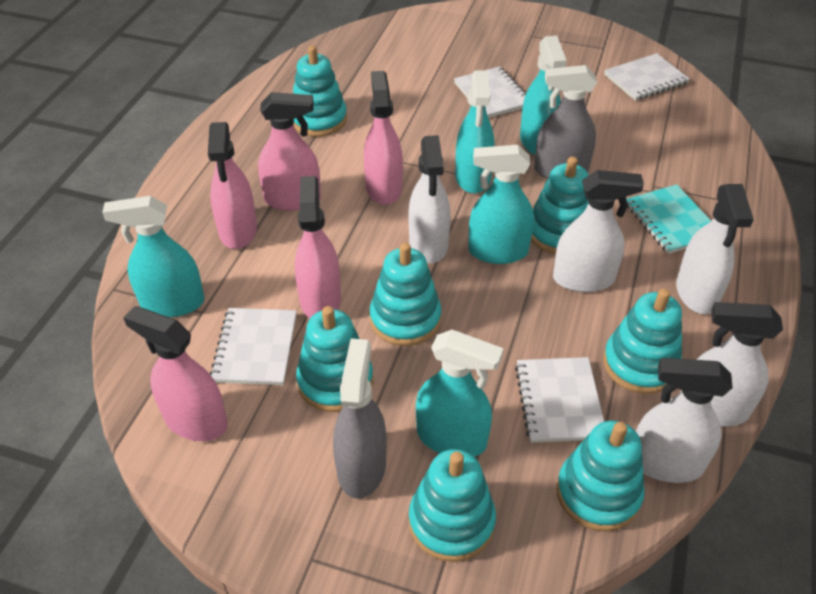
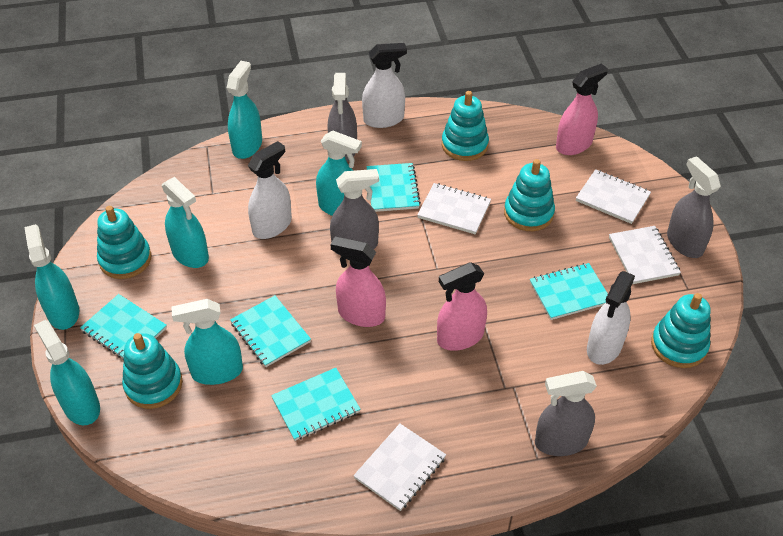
grey spray bottle: 2 -> 4
pink spray bottle: 5 -> 3
turquoise notebook: 1 -> 5
turquoise spray bottle: 5 -> 6
turquoise stacking toy: 7 -> 5
white spray bottle: 5 -> 3

